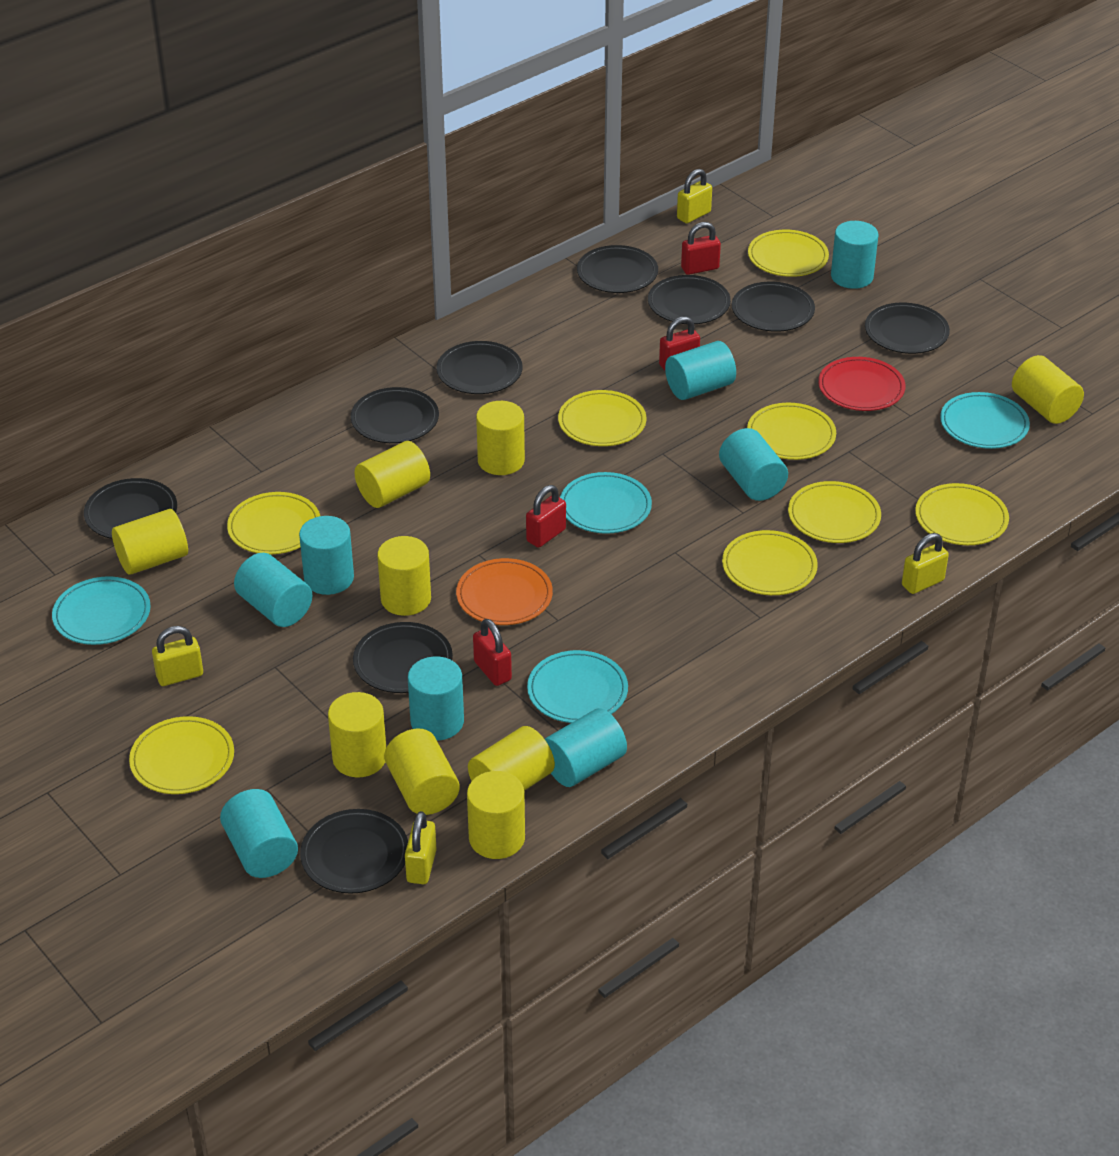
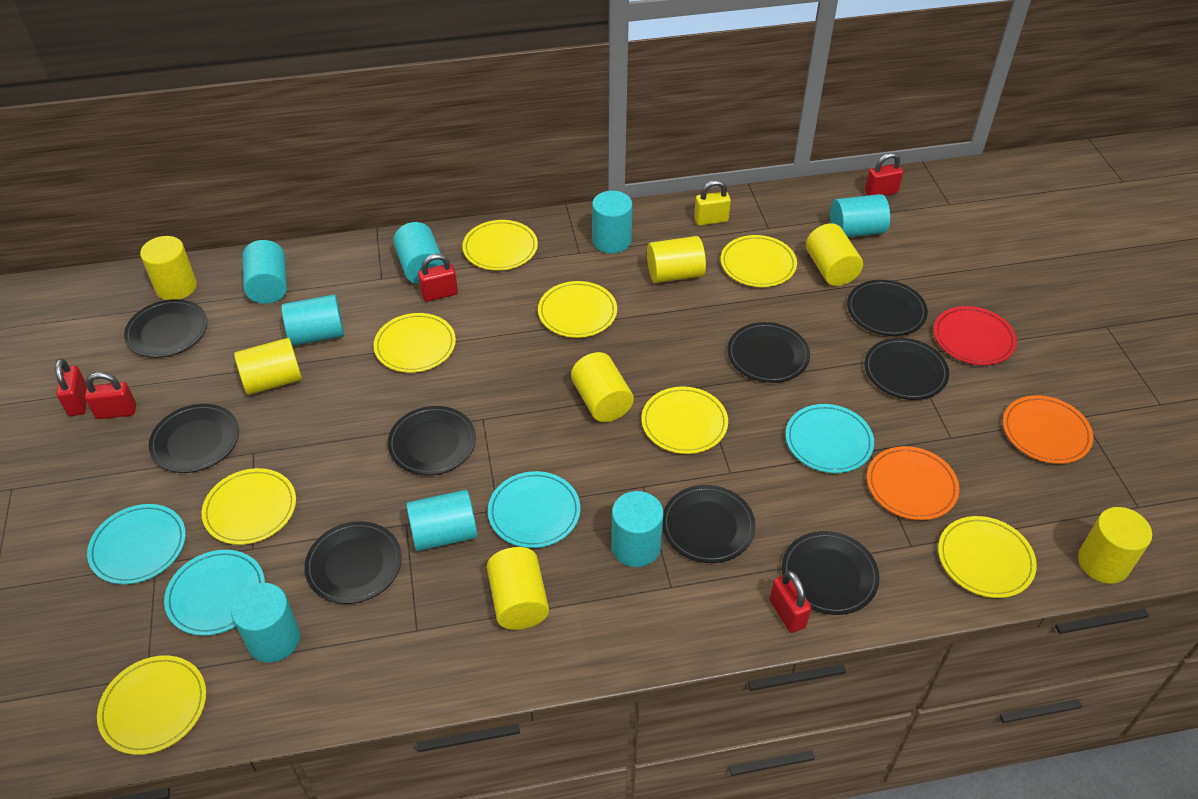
orange plate: 1 -> 2
red padlock: 4 -> 5
yellow cylinder: 9 -> 7
yellow padlock: 4 -> 1

